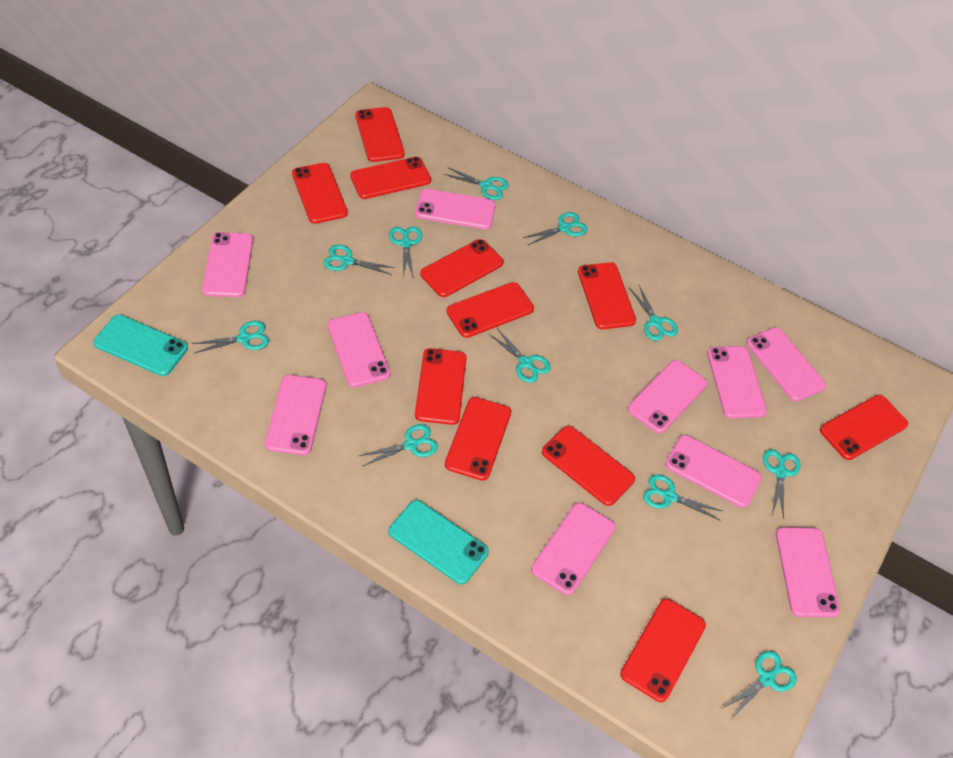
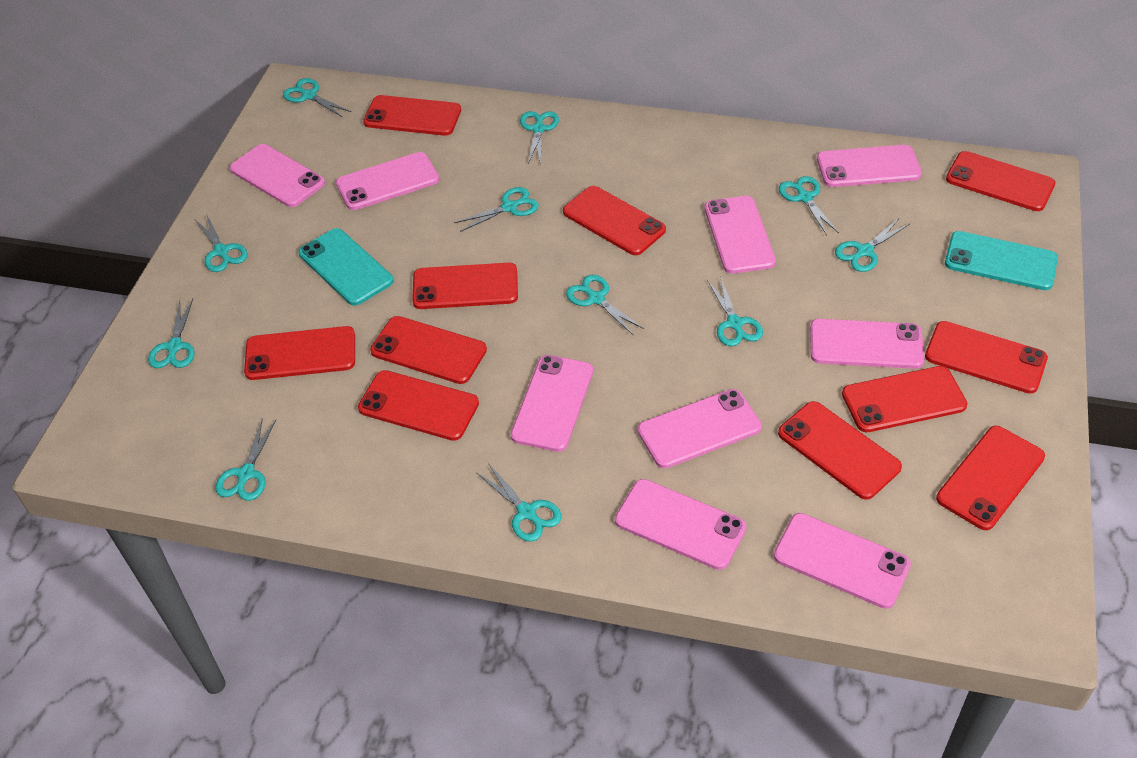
pink phone: 10 -> 9

